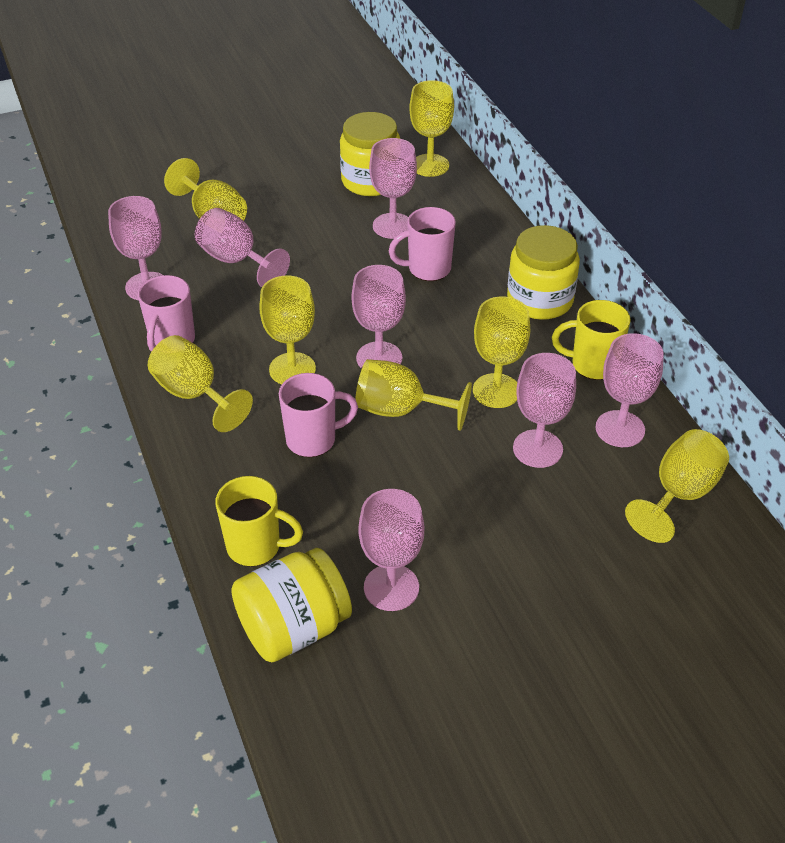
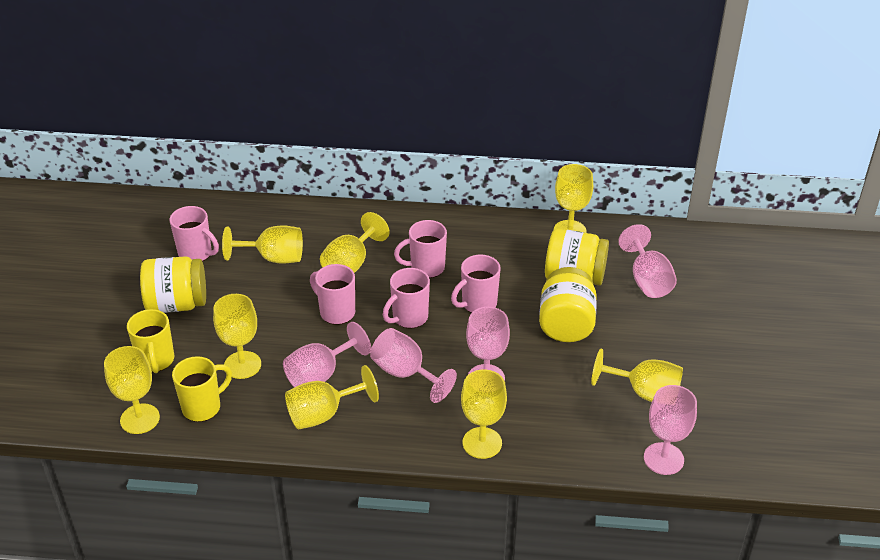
pink goblet: 7 -> 5
pink mug: 3 -> 5
yellow goblet: 7 -> 8

